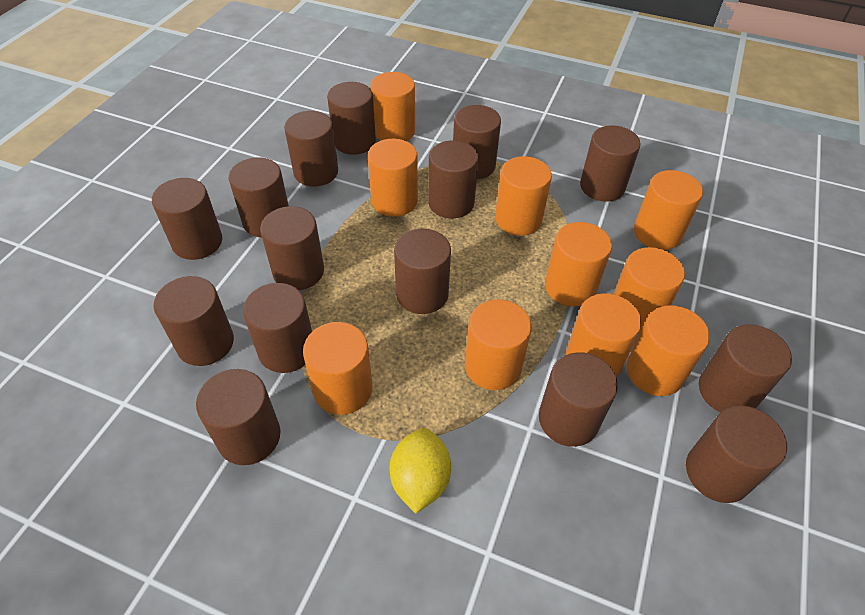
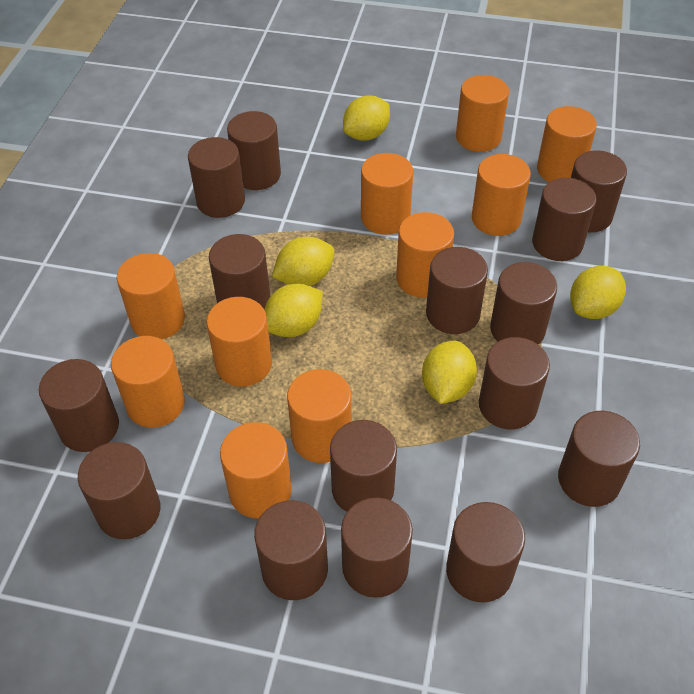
yellow lemon: 1 -> 5

